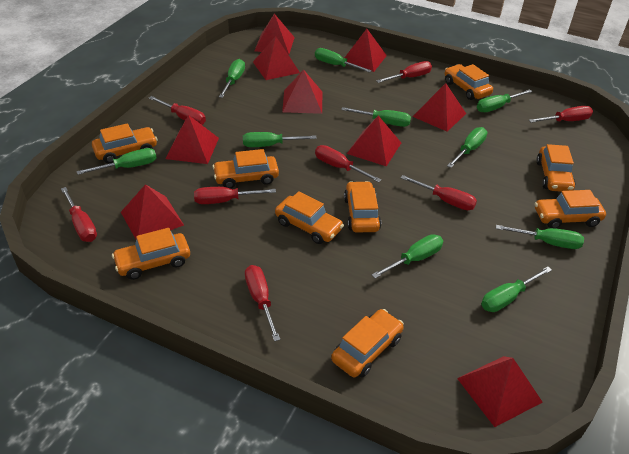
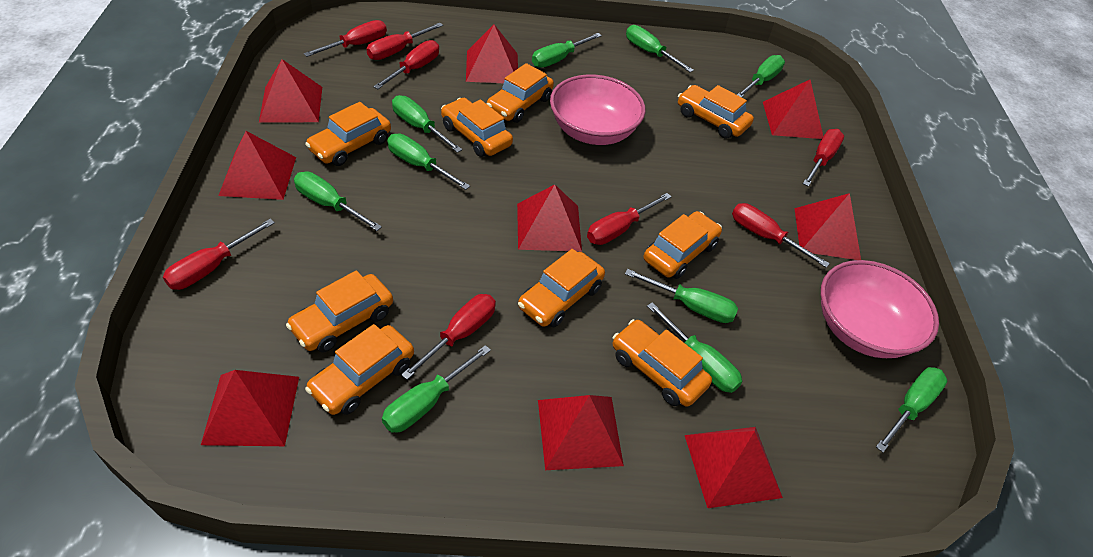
pink bowl: 0 -> 2

